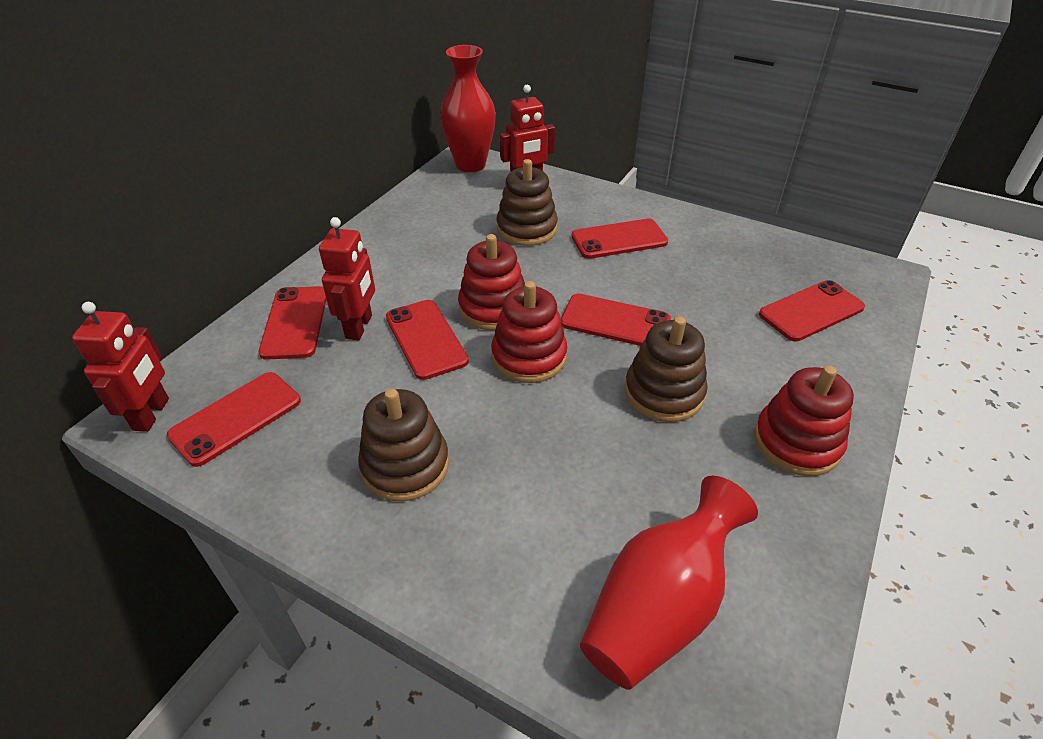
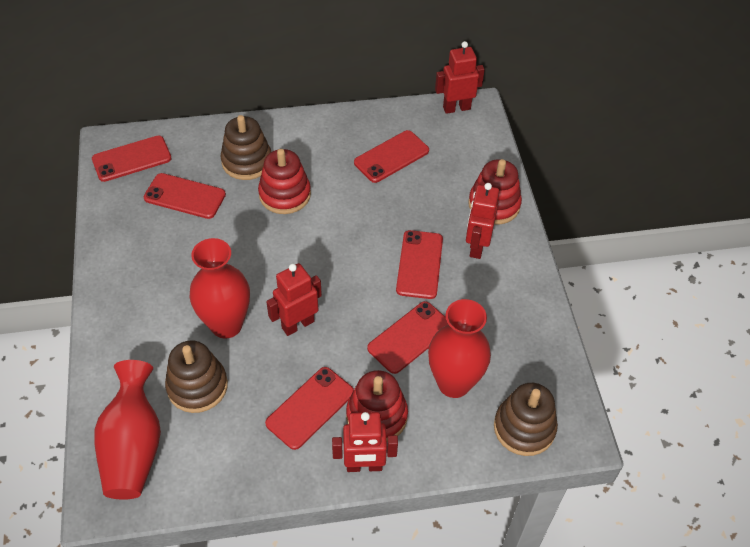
red robot: 3 -> 4
red vase: 2 -> 3

